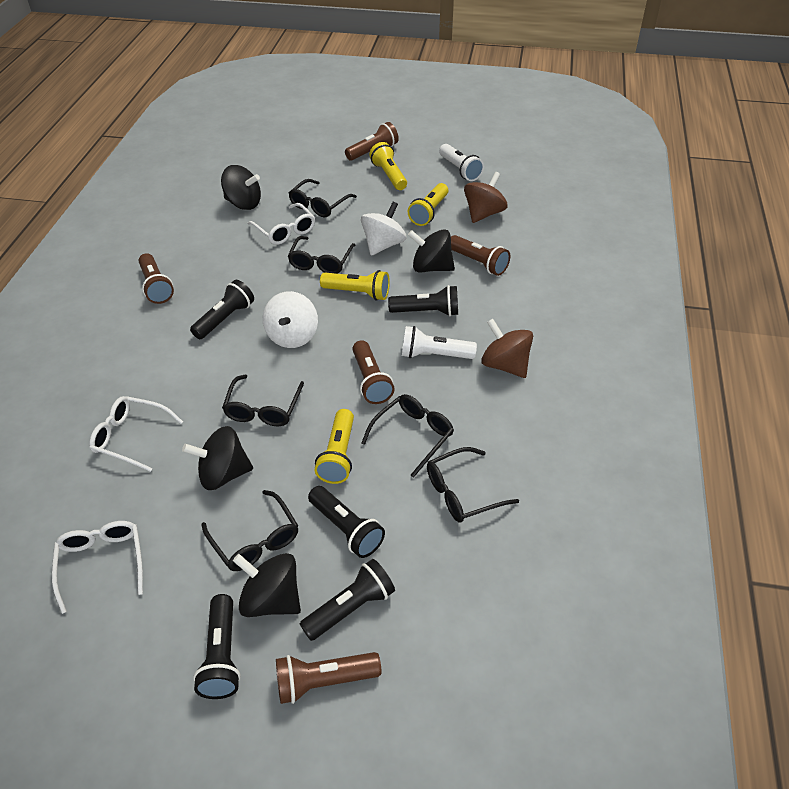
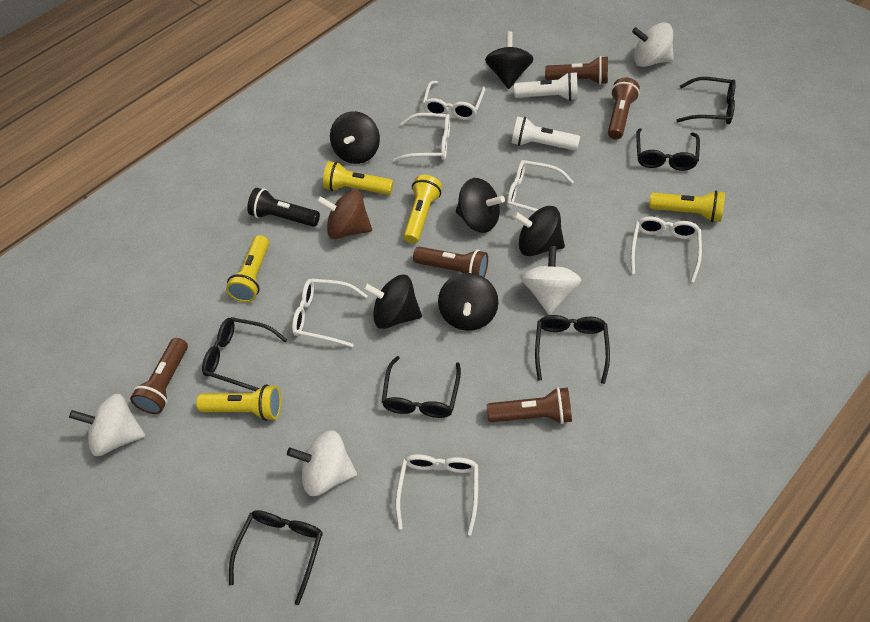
black flashlight: 5 -> 1
black spinning top: 4 -> 6
brown spinning top: 2 -> 1
white glasses: 3 -> 6
white spinning top: 2 -> 4
yellow flashlight: 4 -> 5

